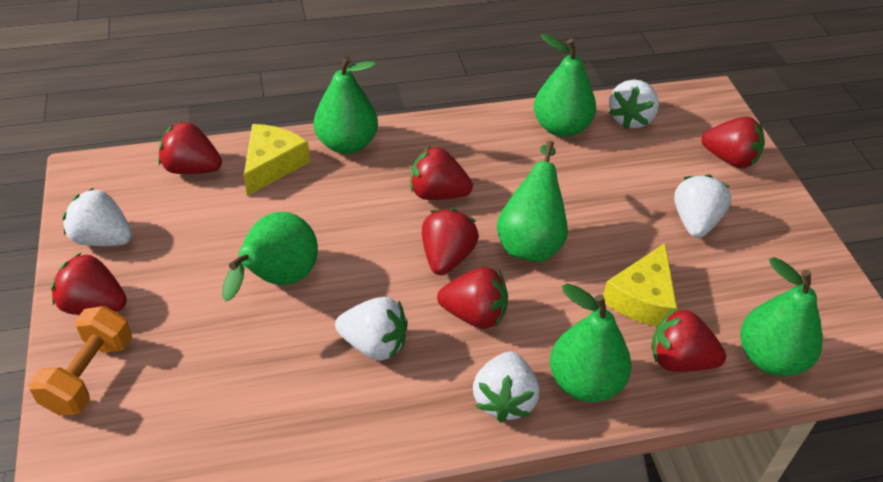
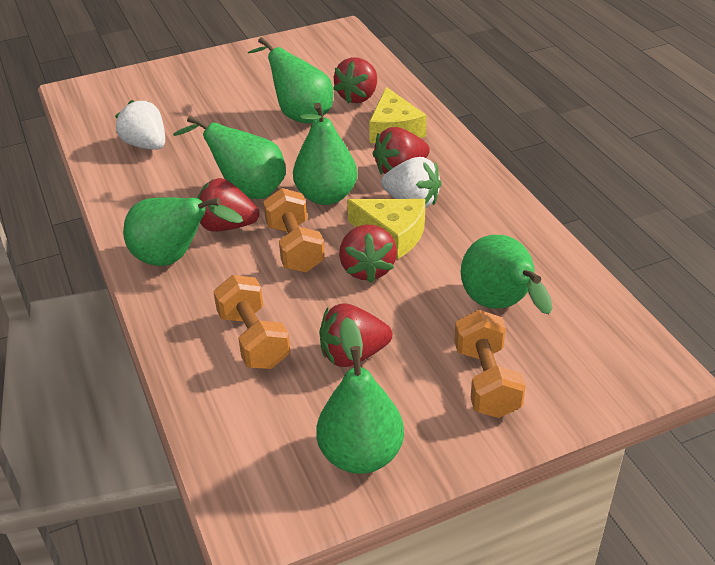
orange dumbbell: 1 -> 3
red strawberry: 7 -> 5
white strawberry: 5 -> 2

